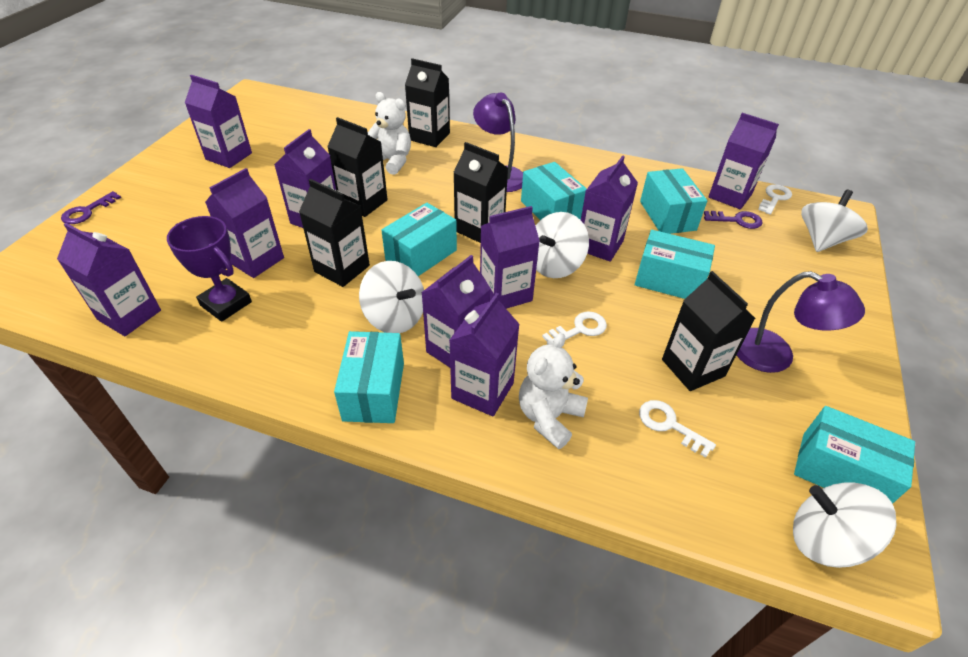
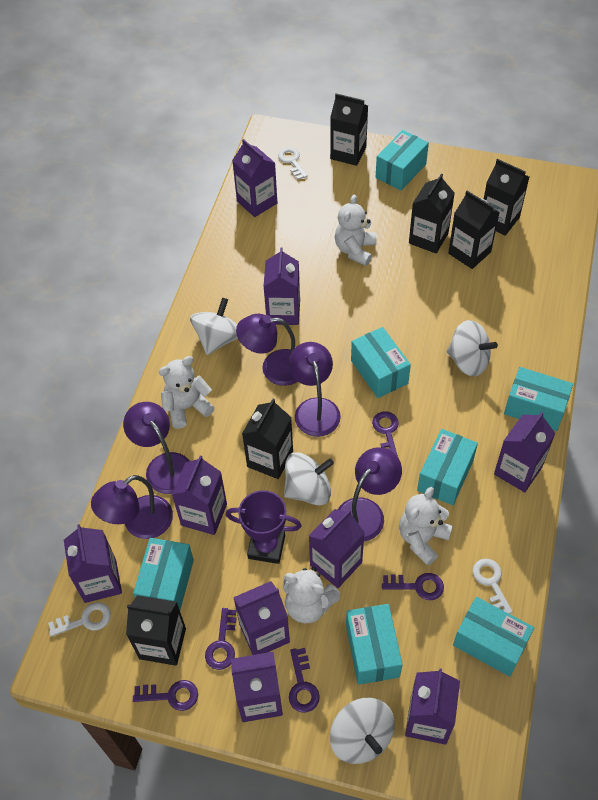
black carton: 5 -> 6
purple key: 2 -> 5
purple lamp: 2 -> 5
turquoise box: 6 -> 7
white teddy bear: 2 -> 4

